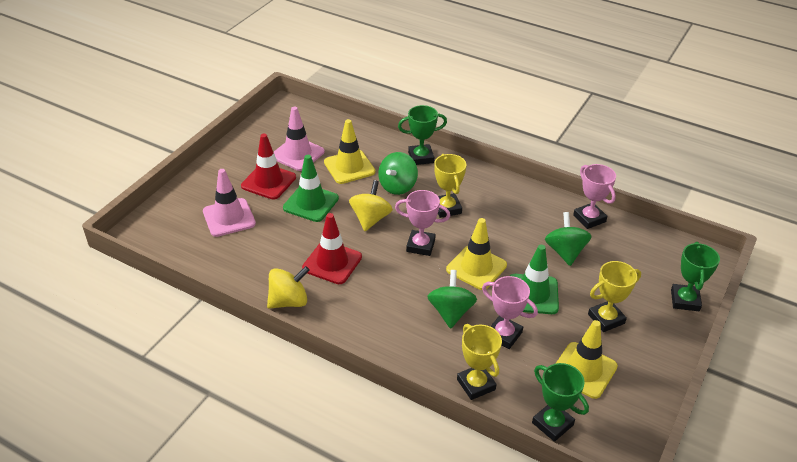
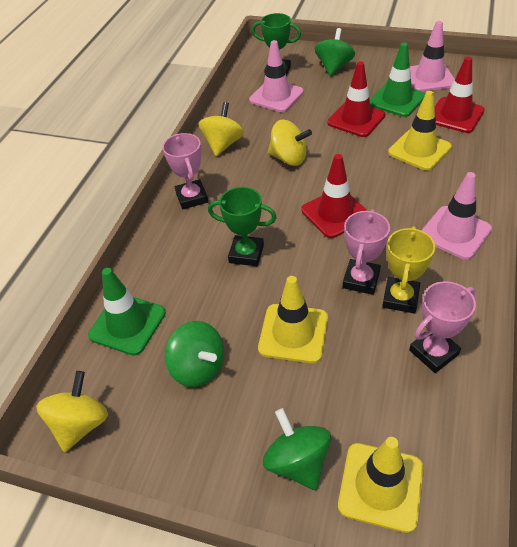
green trophy: 3 -> 2
pink traffic cone: 2 -> 3
red traffic cone: 2 -> 3
yellow spinning top: 2 -> 3
yellow trophy: 3 -> 1

